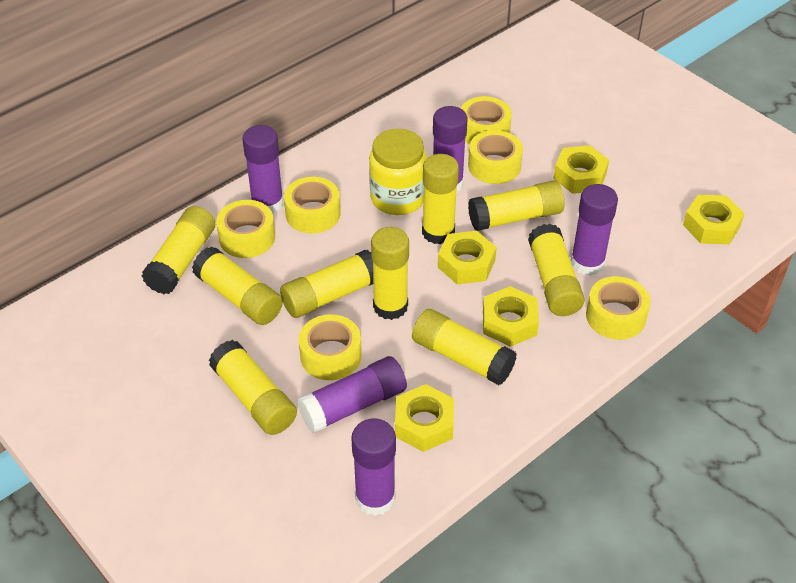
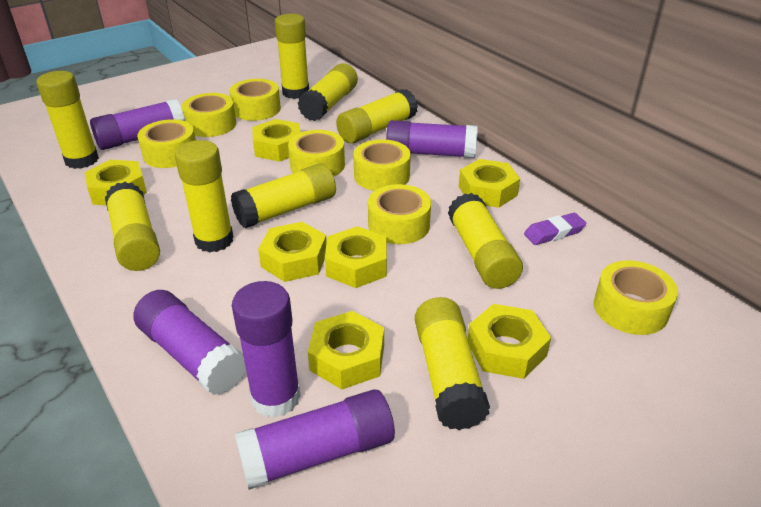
purple eraser: 0 -> 1
yellow jar: 1 -> 0
yellow nut: 5 -> 7
yellow tape: 6 -> 7

